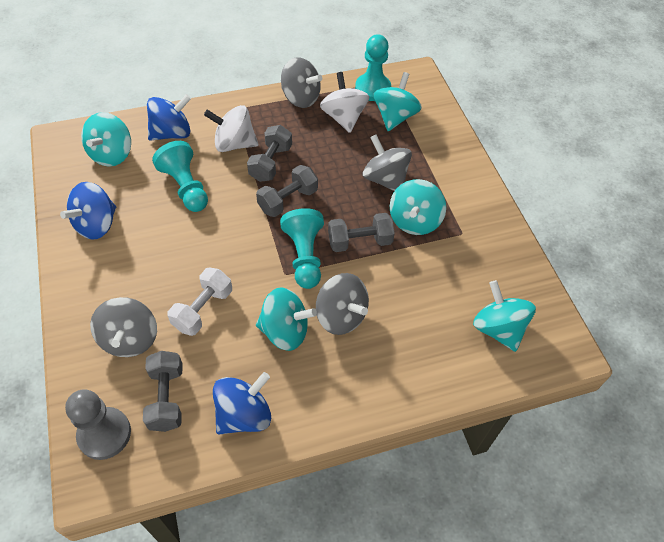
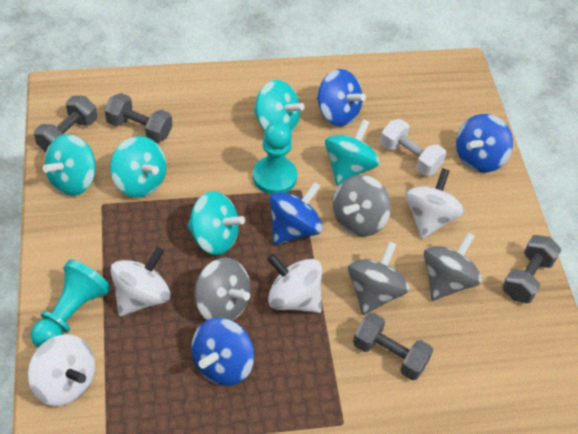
blue spinning top: 3 -> 4
grey pawn: 1 -> 0
turquoise pawn: 3 -> 2
white spinning top: 2 -> 4

